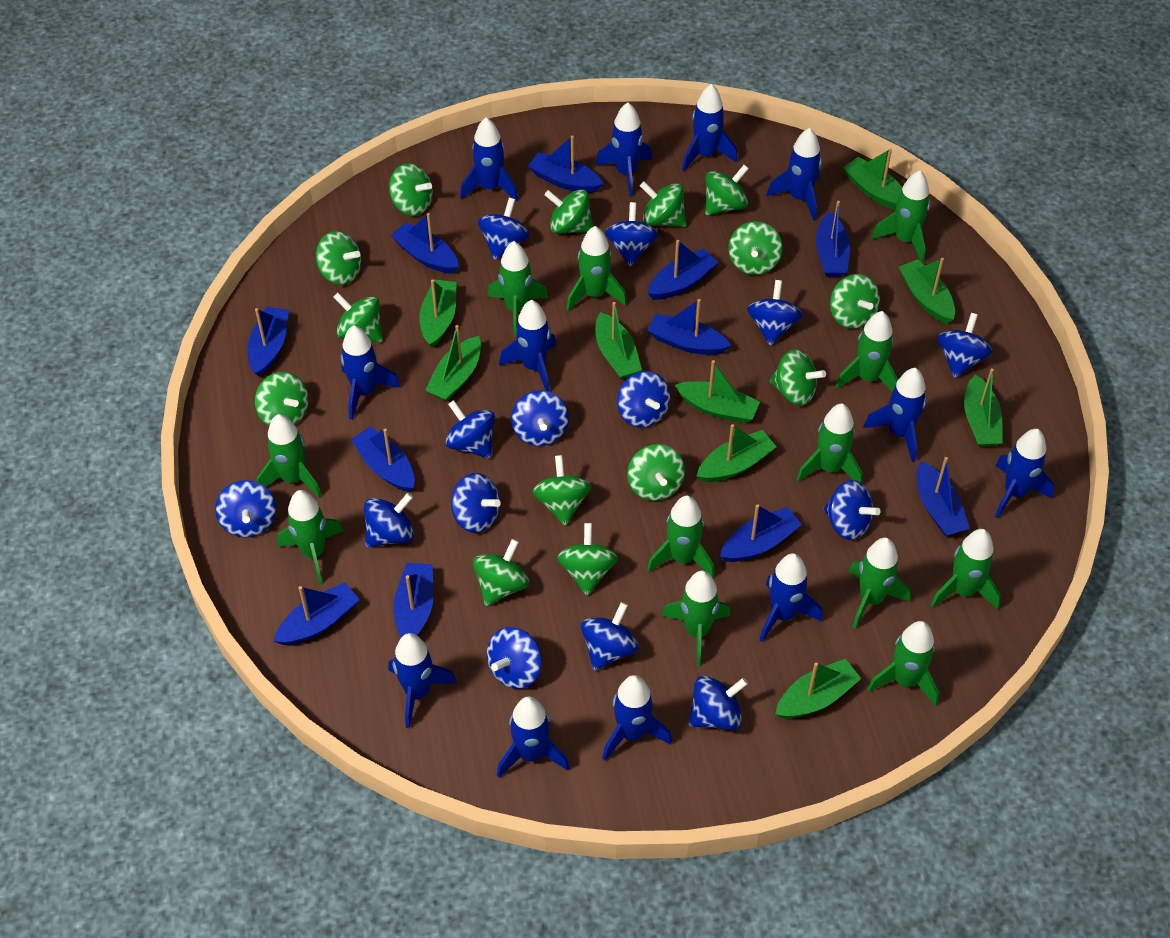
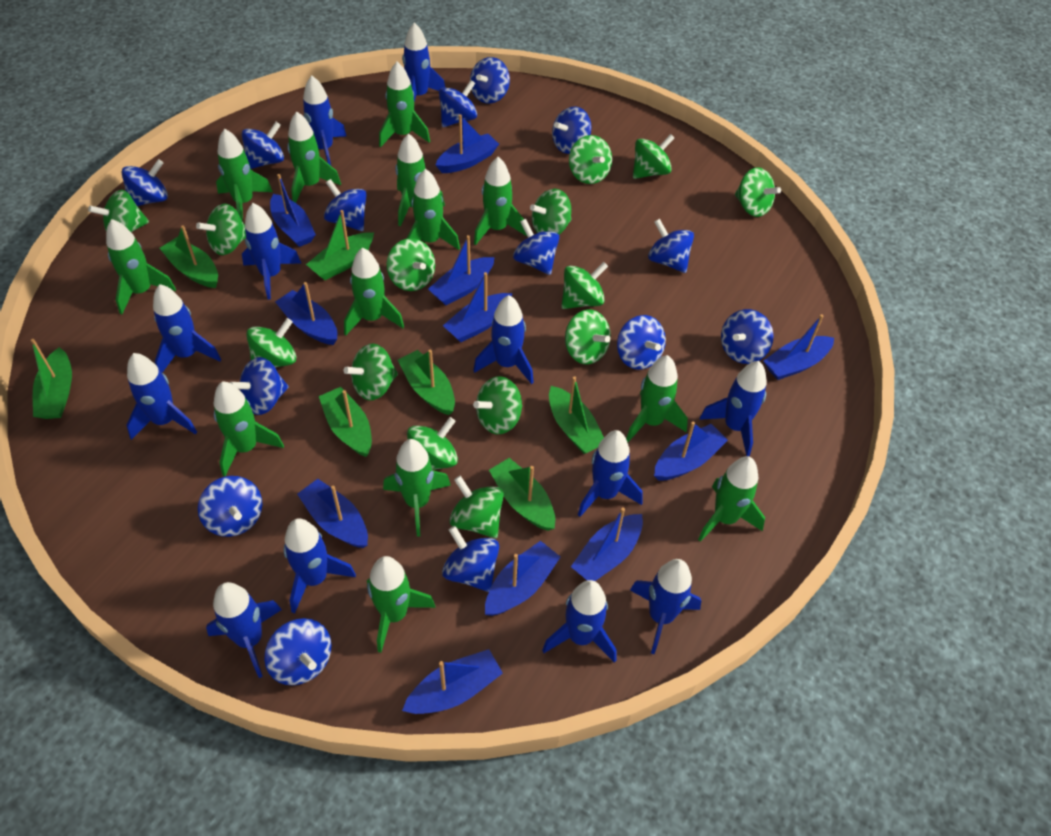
green boat: 9 -> 7
green rocket: 12 -> 13

